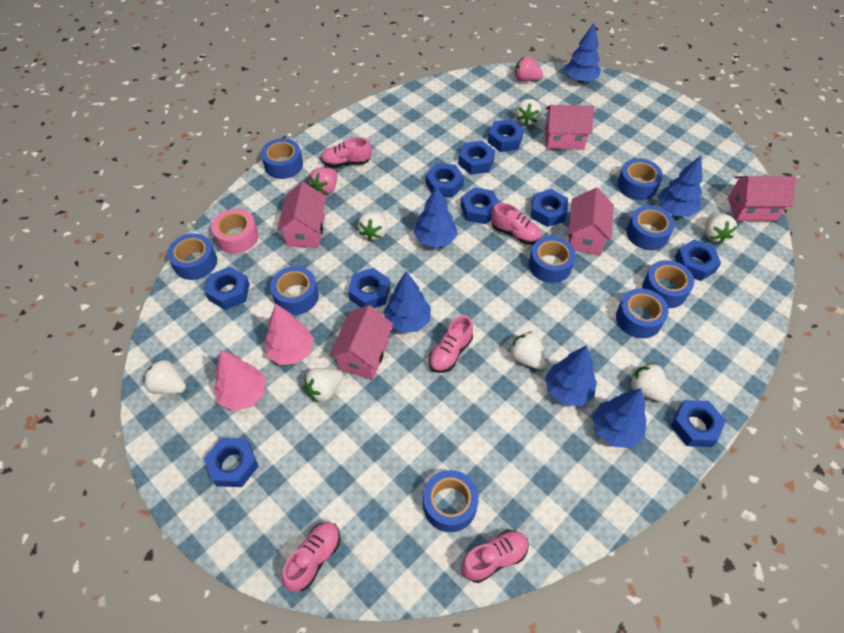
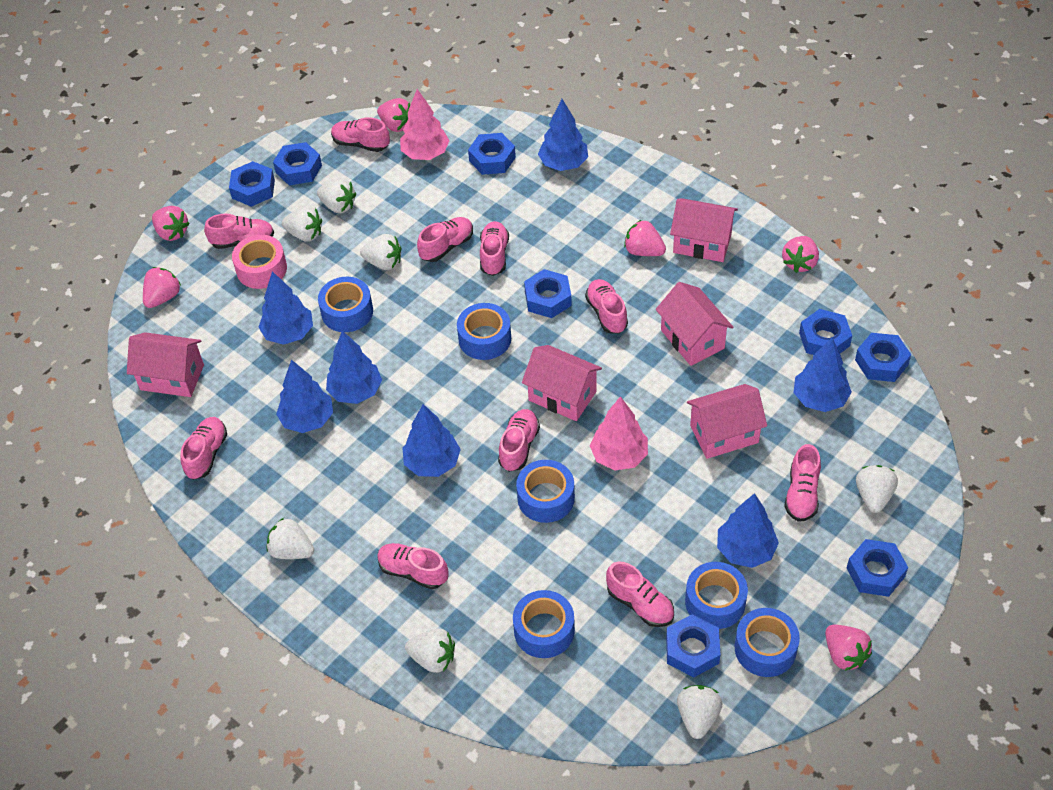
blue nut: 10 -> 8
blue tape: 9 -> 6
blue tree: 6 -> 7
pink shoe: 5 -> 10
pink strawberry: 2 -> 6

